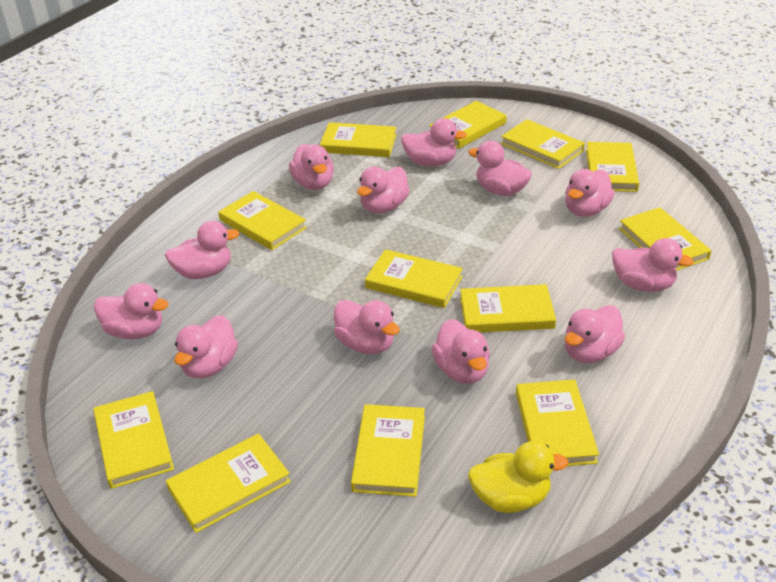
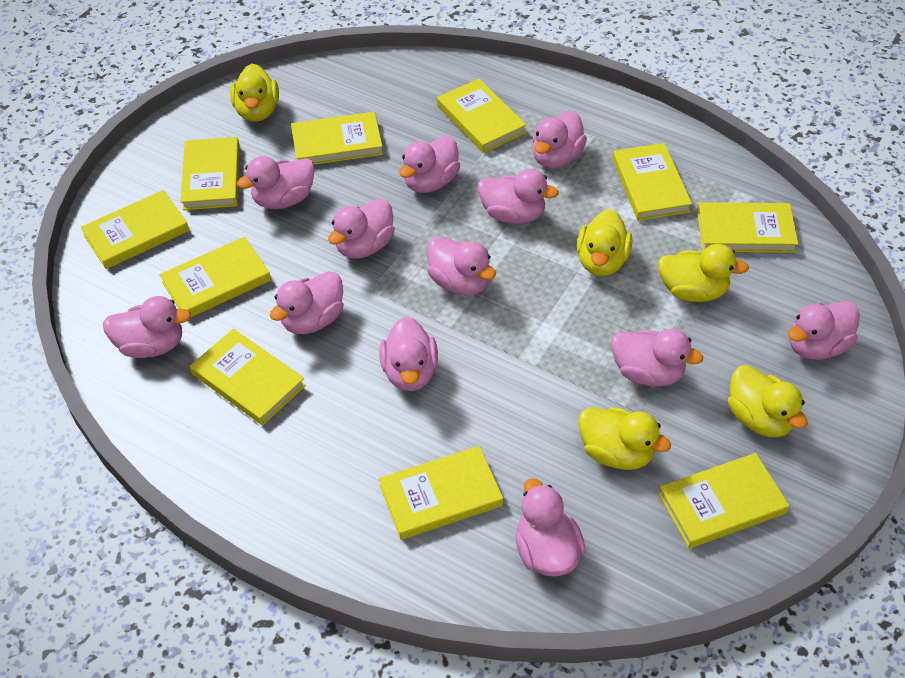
yellow book: 12 -> 10
yellow duck: 1 -> 5

